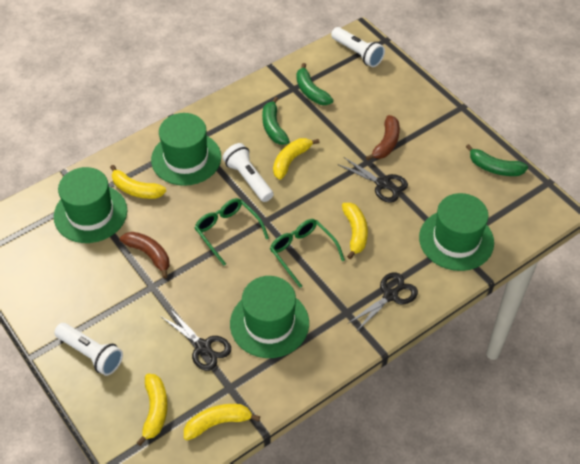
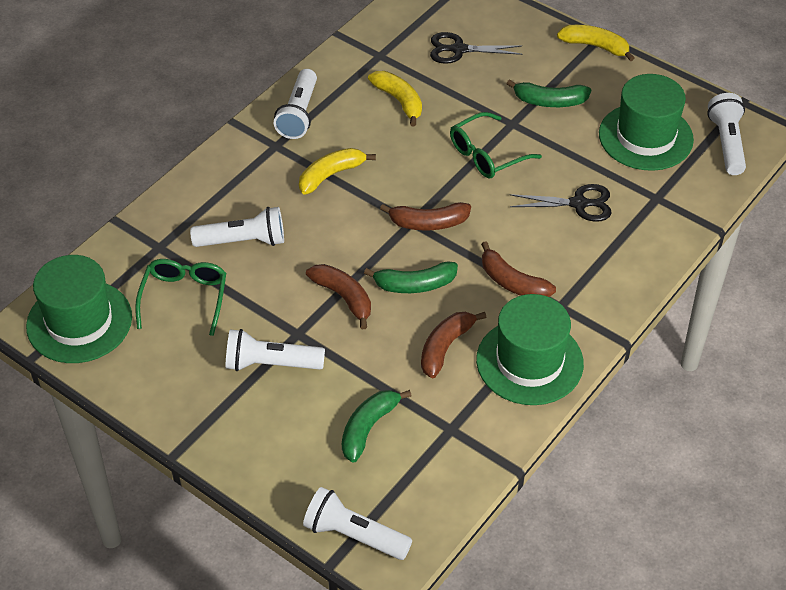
black scissors: 3 -> 2
brown banana: 2 -> 4
green hat: 4 -> 3
white flashlight: 3 -> 5
yellow banana: 5 -> 3

